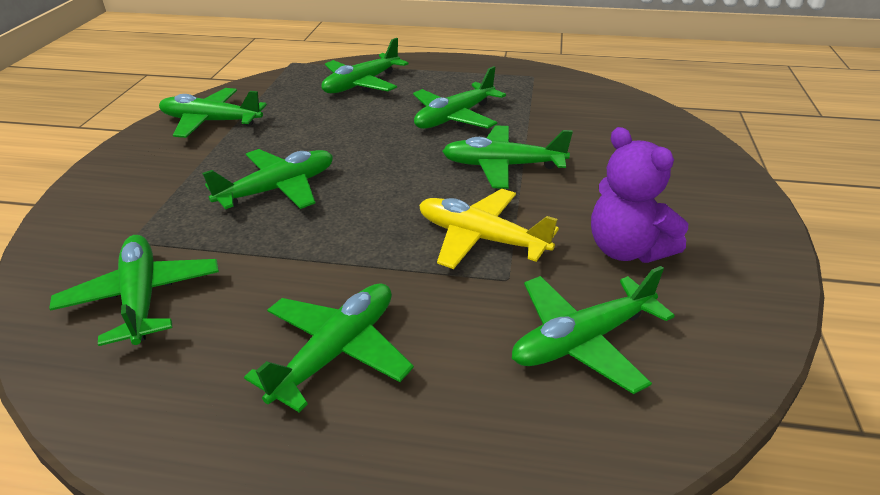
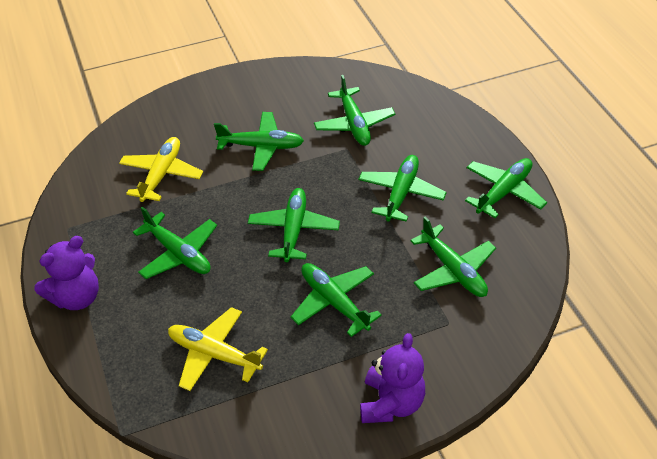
purple teddy bear: 1 -> 2
yellow plane: 1 -> 2

